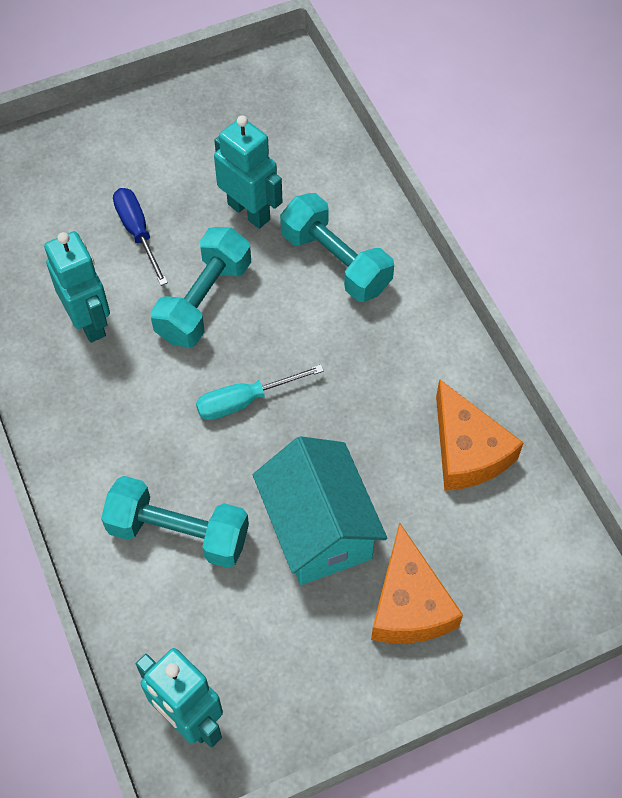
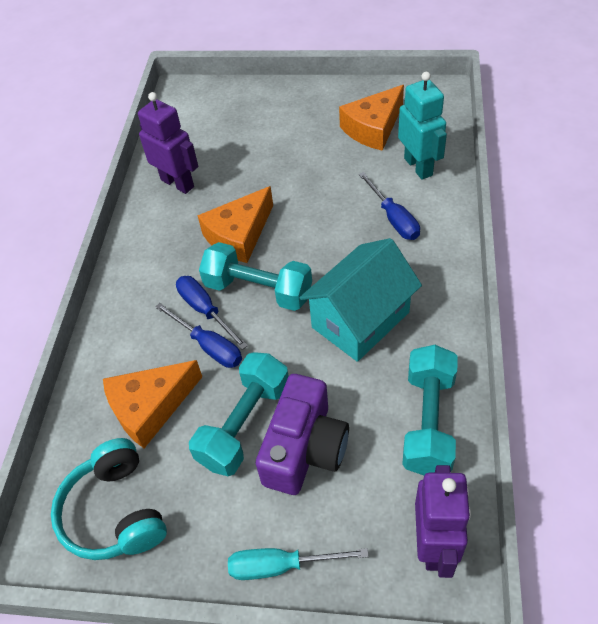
blue screwdriver: 1 -> 3
orange cheese: 2 -> 3
purple camera: 0 -> 1
purple robot: 0 -> 2
turquoise headphones: 0 -> 1
turquoise robot: 3 -> 1

